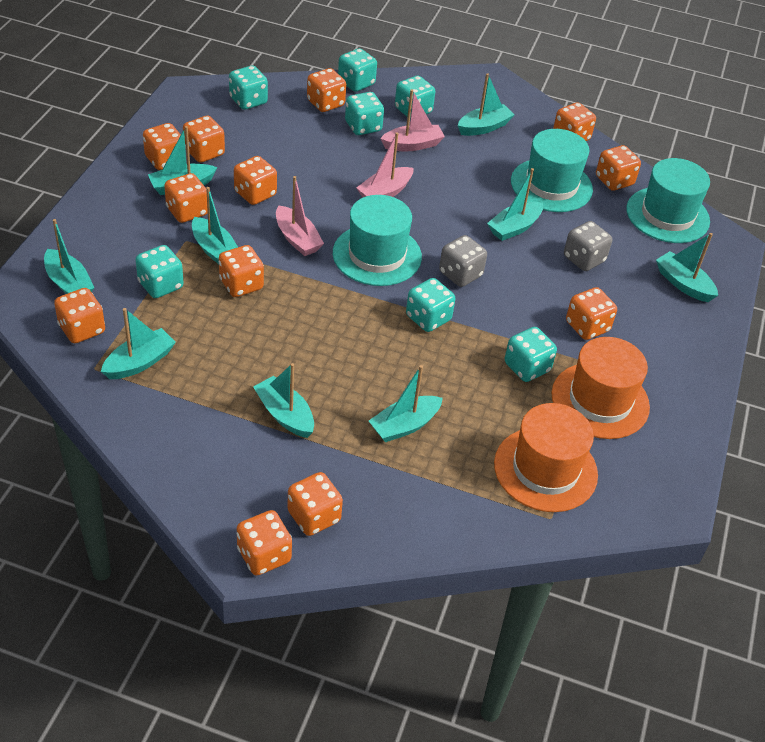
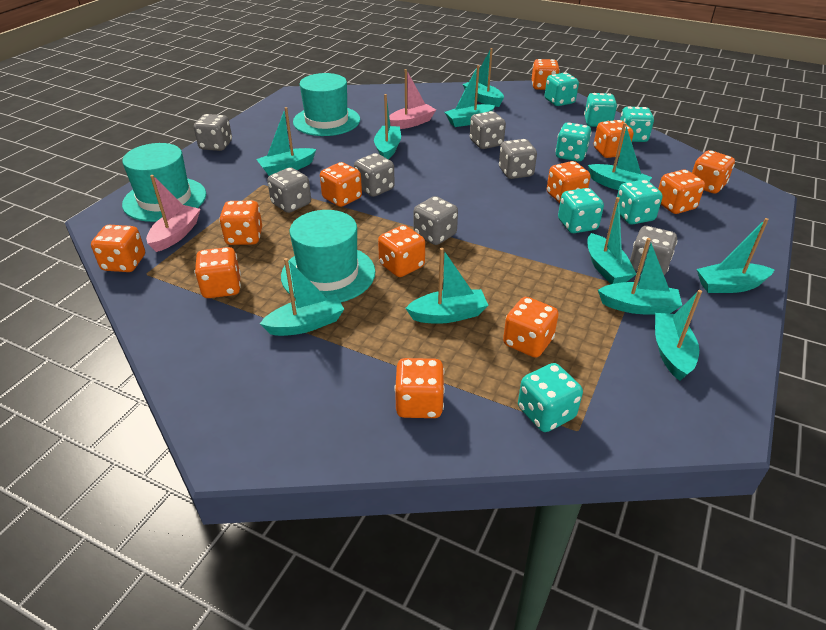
grey dice: 2 -> 7
orange hat: 2 -> 0
pink boat: 3 -> 2
turquoise boat: 9 -> 11

